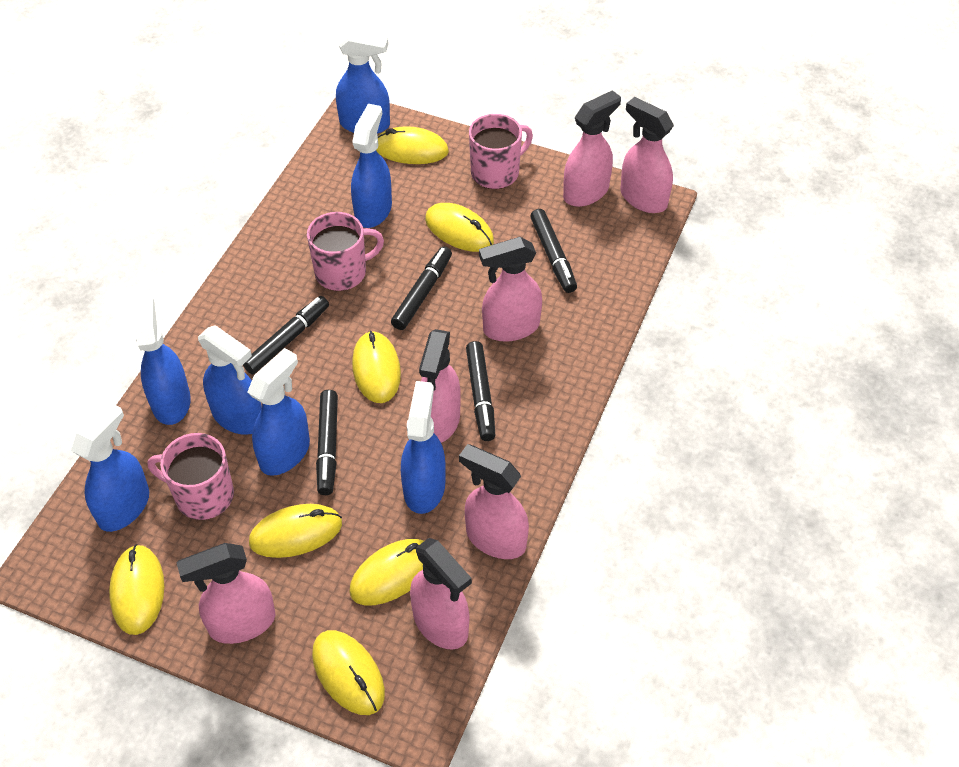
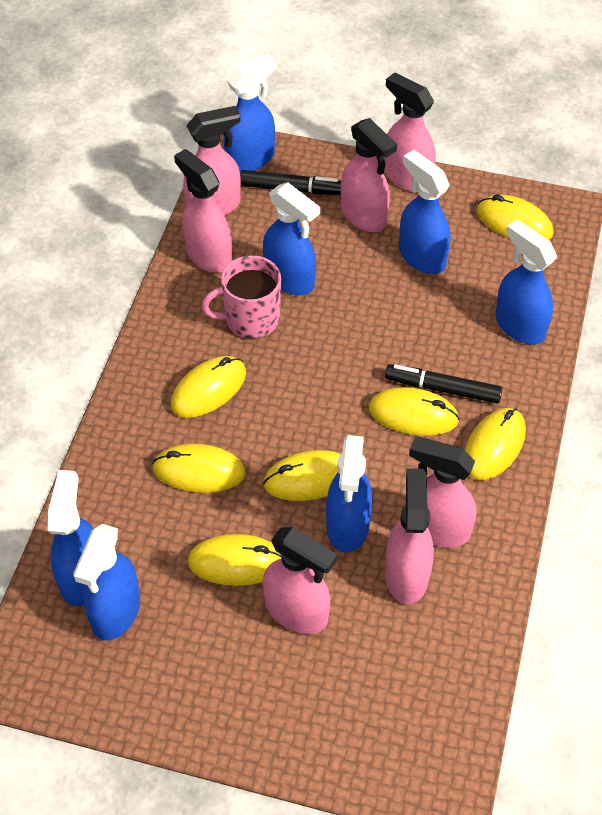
black marker: 5 -> 2
pink mug: 3 -> 1

